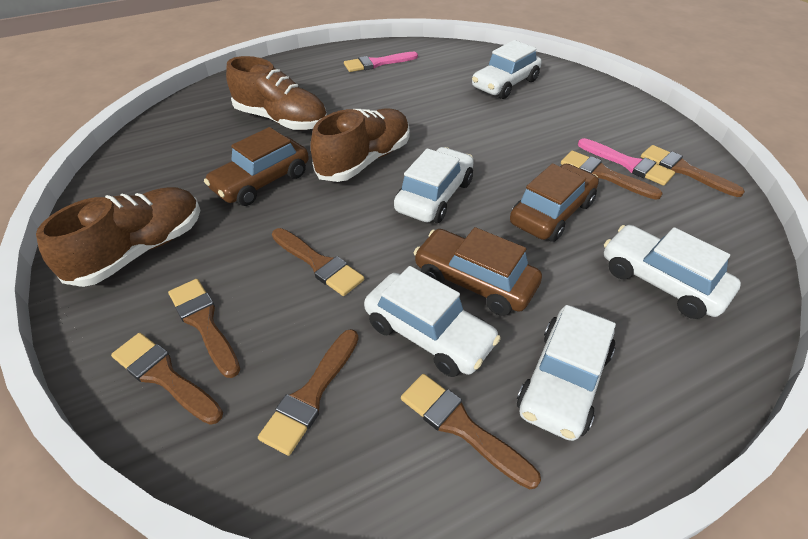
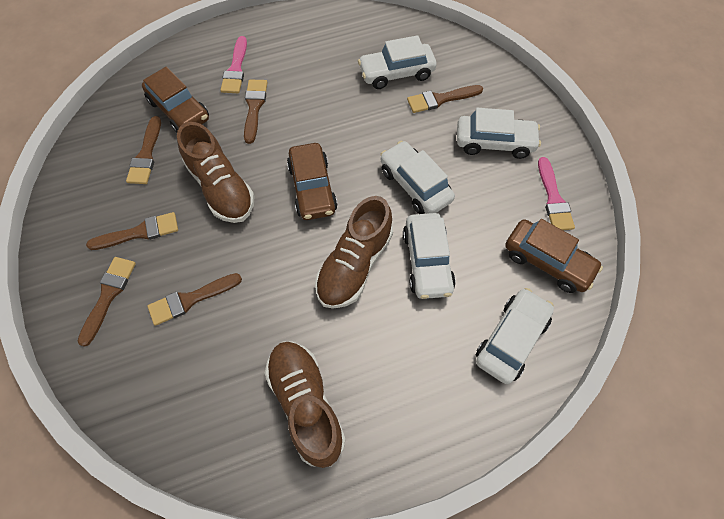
brown brush: 7 -> 6

